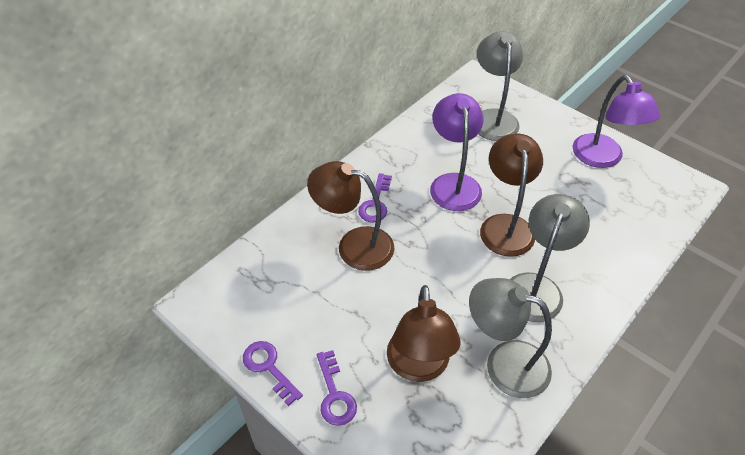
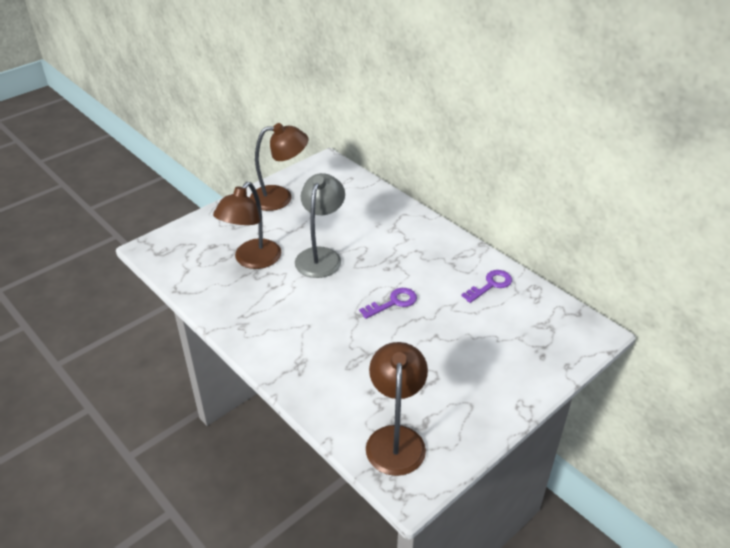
grey lamp: 3 -> 1
purple key: 3 -> 2
purple lamp: 2 -> 0

